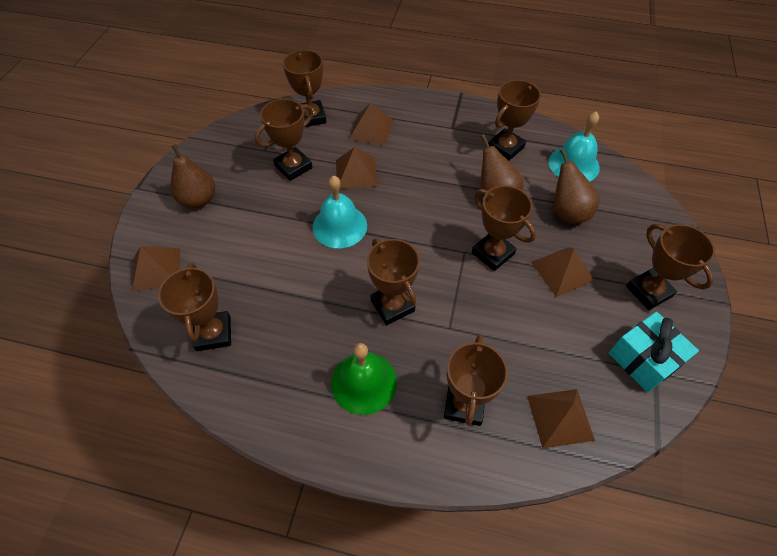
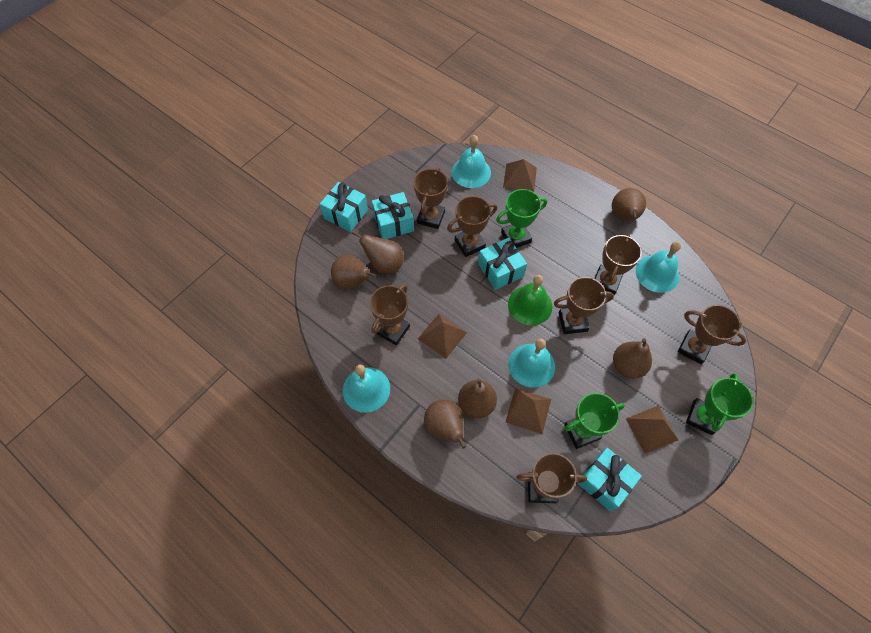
brown pear: 3 -> 6
brown pyramid: 5 -> 4
brown trophy: 8 -> 7
green trophy: 0 -> 3
turquoise bell: 2 -> 4
turquoise gift: 1 -> 4

